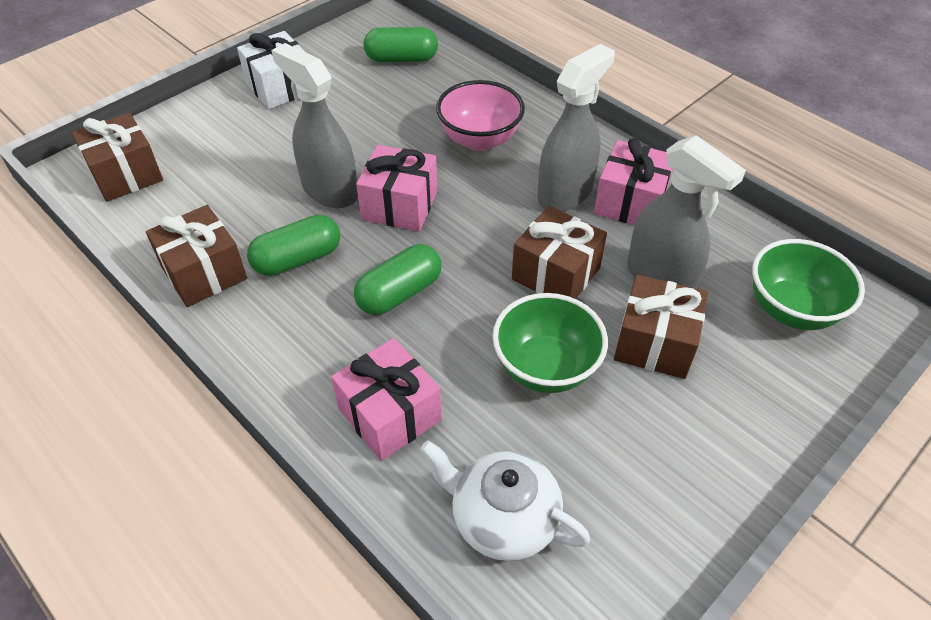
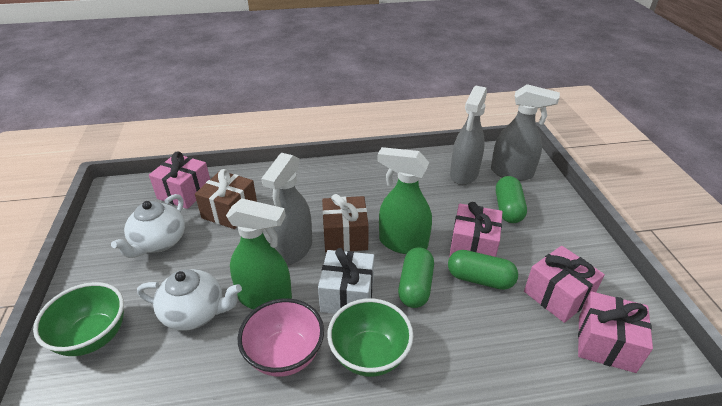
brown gift: 4 -> 2
green spray bottle: 0 -> 2
pink gift: 3 -> 4
white teapot: 1 -> 2

